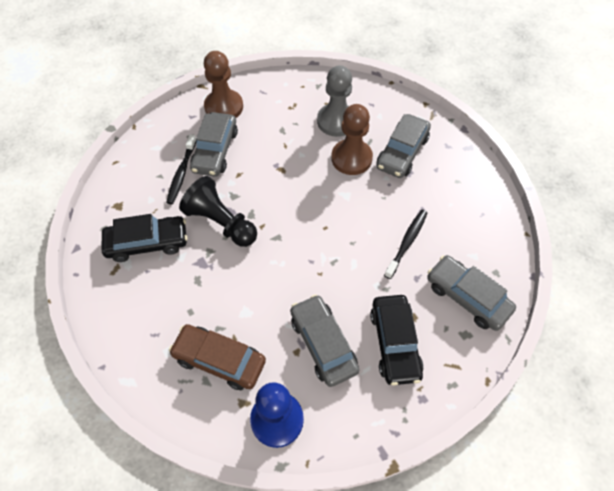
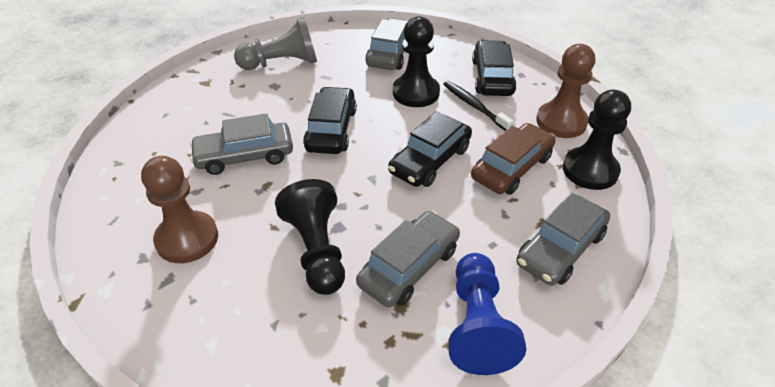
black car: 2 -> 3
black pawn: 1 -> 3
black toothbrush: 2 -> 1

